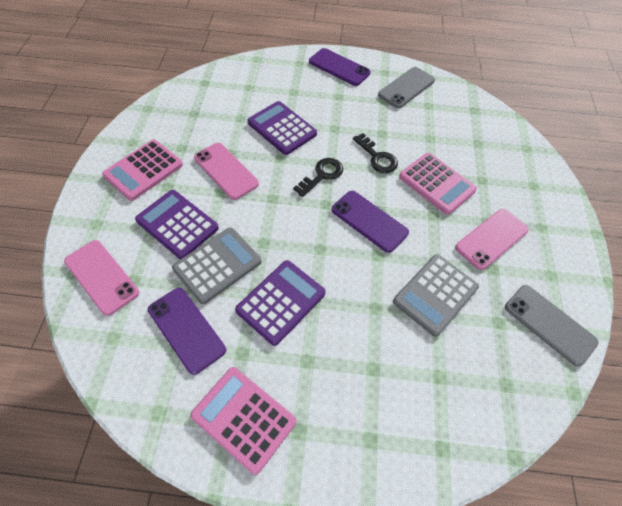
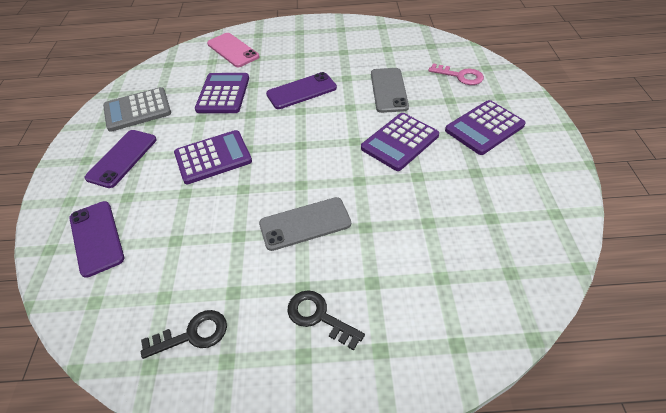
grey calculator: 2 -> 1
pink calculator: 3 -> 0
pink key: 0 -> 1
pink phone: 3 -> 1
purple calculator: 3 -> 4

